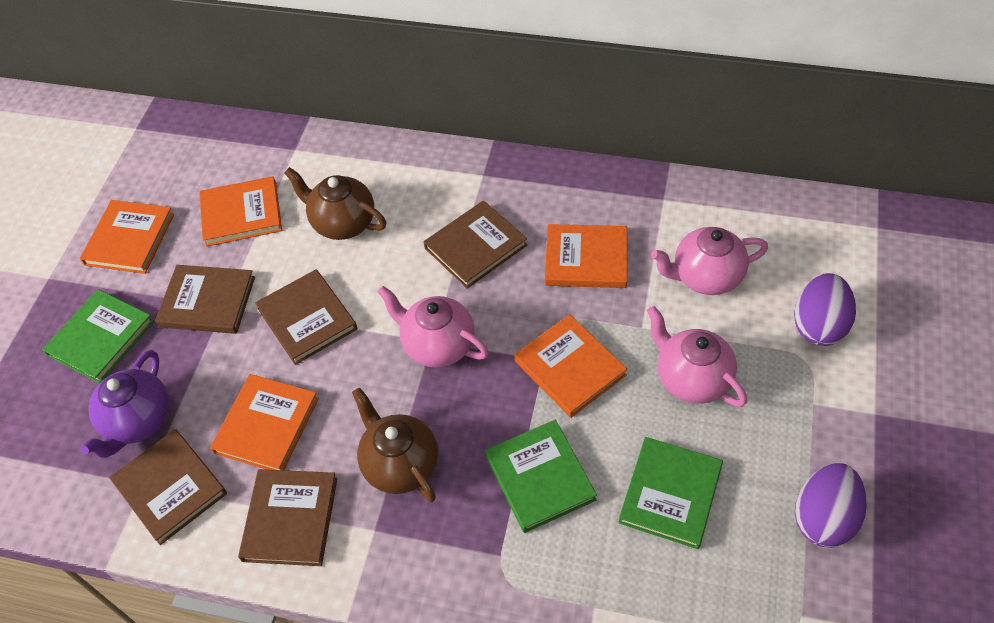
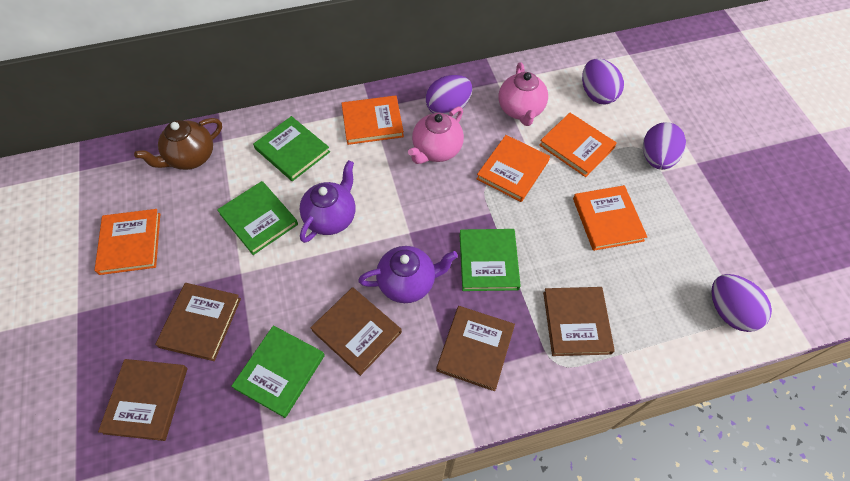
brown teapot: 2 -> 1
green book: 3 -> 4
pink teapot: 3 -> 2
purple egg: 2 -> 4
purple teapot: 1 -> 2

